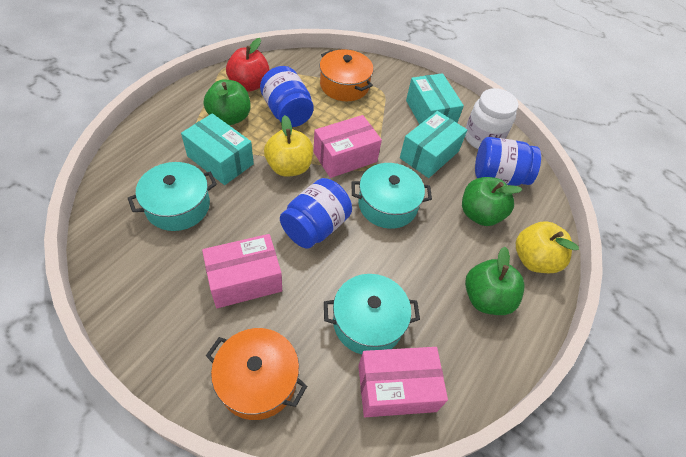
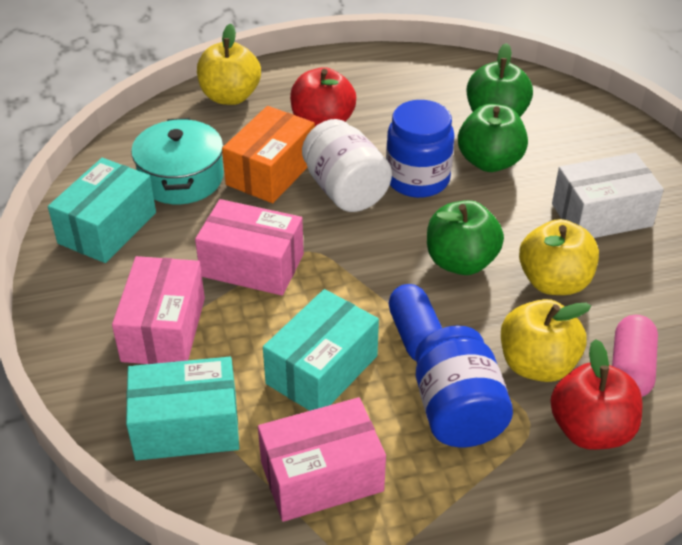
blue capsule: 0 -> 1
blue jar: 3 -> 2
orange box: 0 -> 1
orange pot: 2 -> 0
pink capsule: 0 -> 1
red apple: 1 -> 2
turquoise pot: 3 -> 1
white box: 0 -> 1
yellow apple: 2 -> 3

